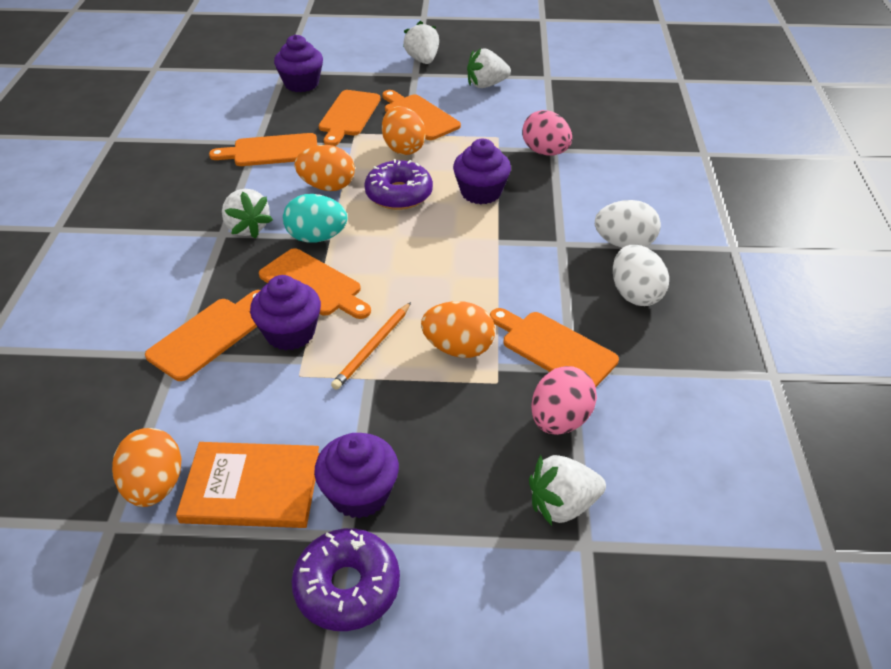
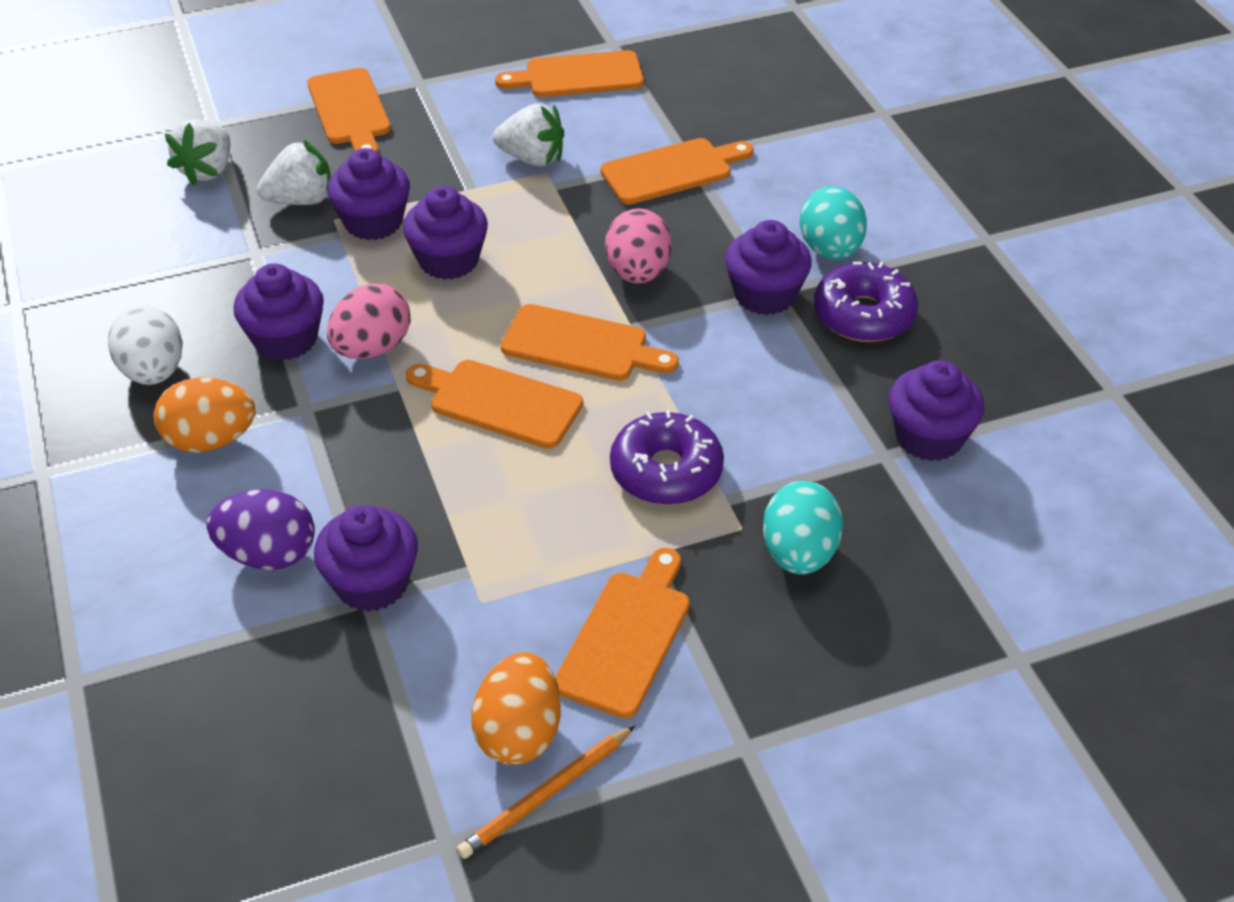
orange book: 1 -> 0
orange egg: 4 -> 2
purple cupcake: 4 -> 6
purple egg: 0 -> 1
turquoise egg: 1 -> 2
white egg: 2 -> 1
white strawberry: 4 -> 3

